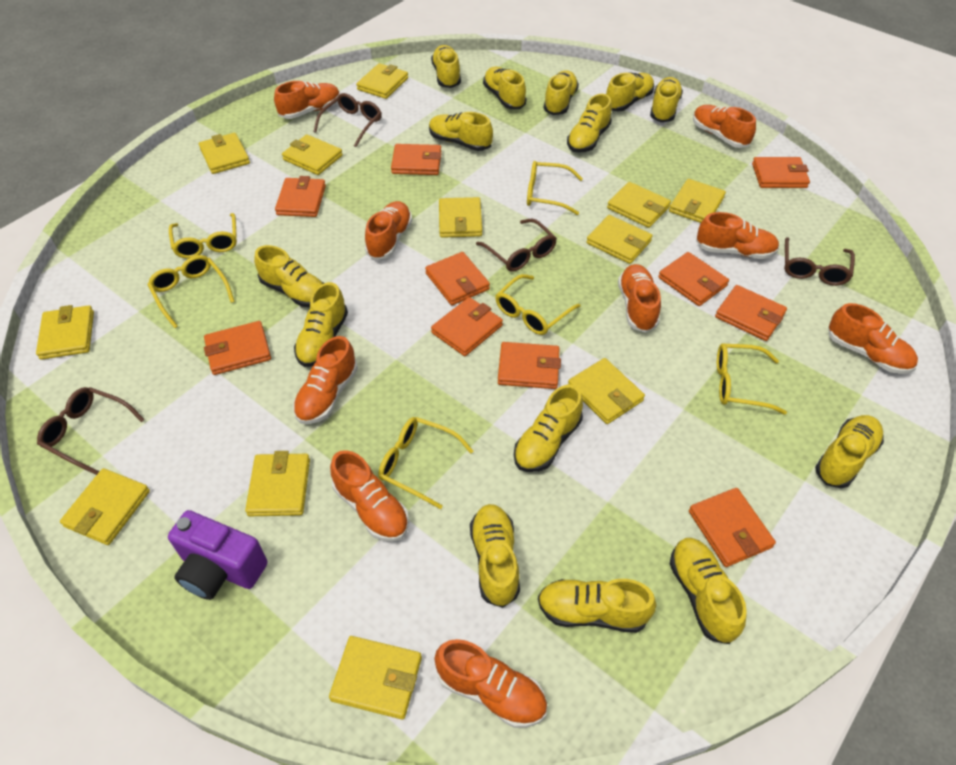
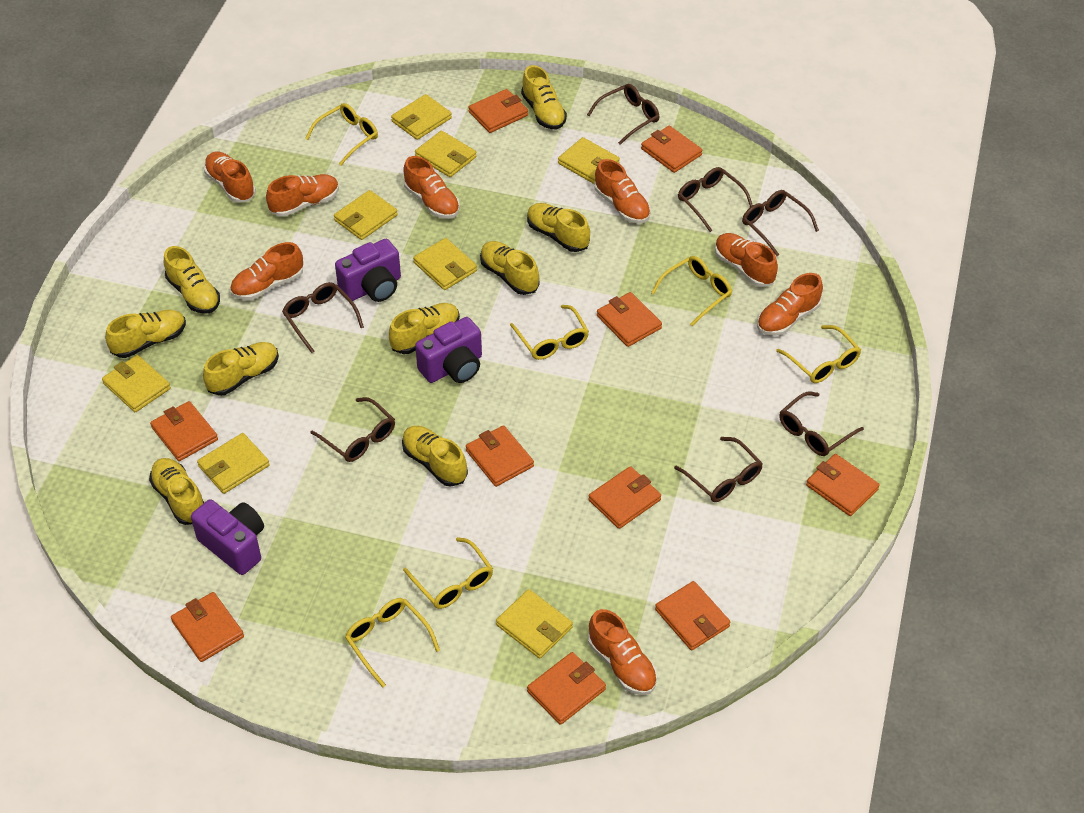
brown glasses: 4 -> 7
orange shoe: 9 -> 8
purple camera: 1 -> 3
yellow shoe: 14 -> 9
yellow wallet: 12 -> 8

